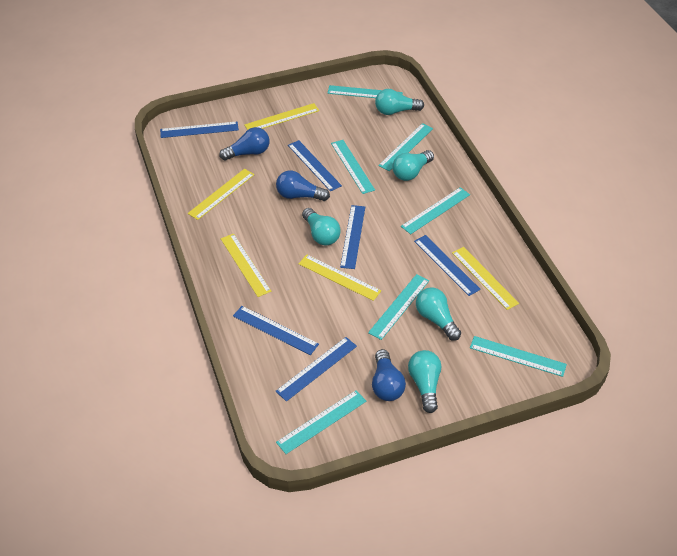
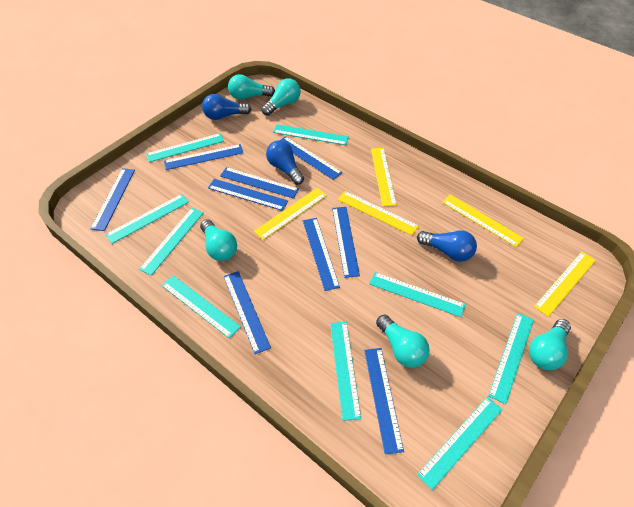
blue ruler: 6 -> 9
turquoise ruler: 7 -> 9

